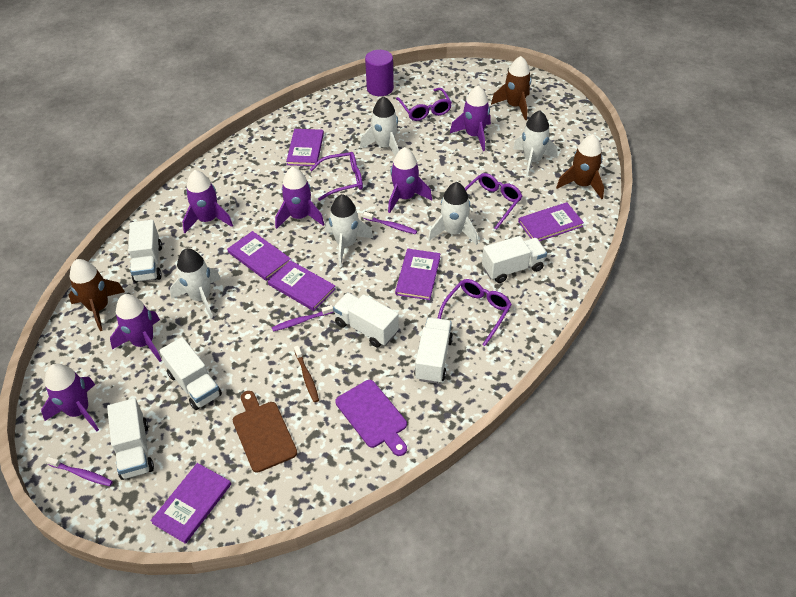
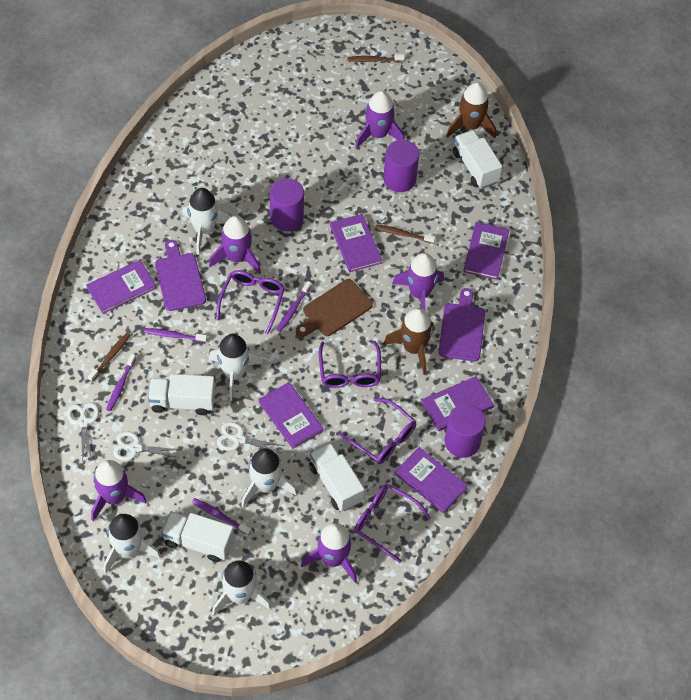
brown rocket: 3 -> 2
brown toothbrush: 1 -> 3
purple cutting board: 1 -> 2
purple cylinder: 1 -> 3
purple rocket: 6 -> 5
purple toothbrush: 3 -> 4
white scissors: 0 -> 3
white truck: 6 -> 4

